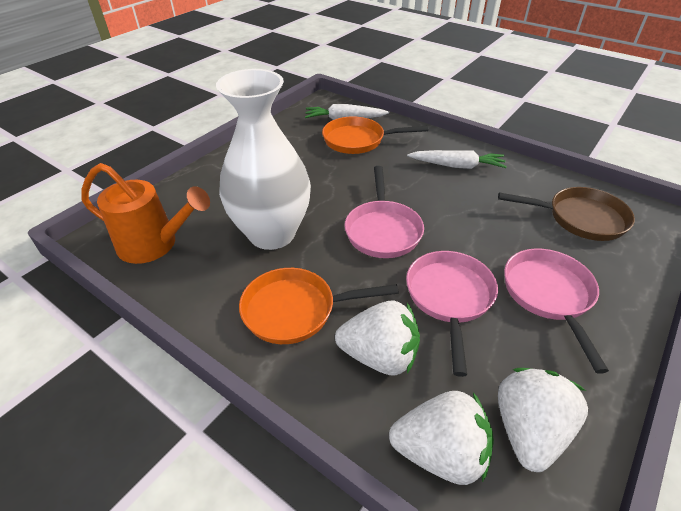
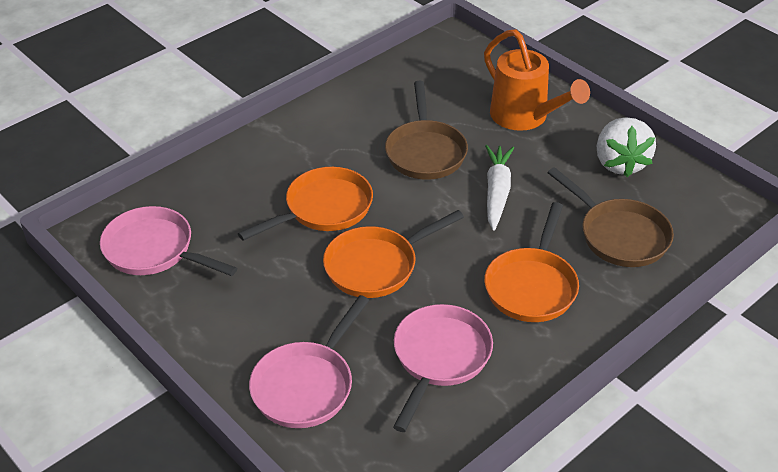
brown pan: 1 -> 2
orange pan: 2 -> 3
white carrot: 2 -> 1
white strawberry: 3 -> 1
white vase: 1 -> 0

